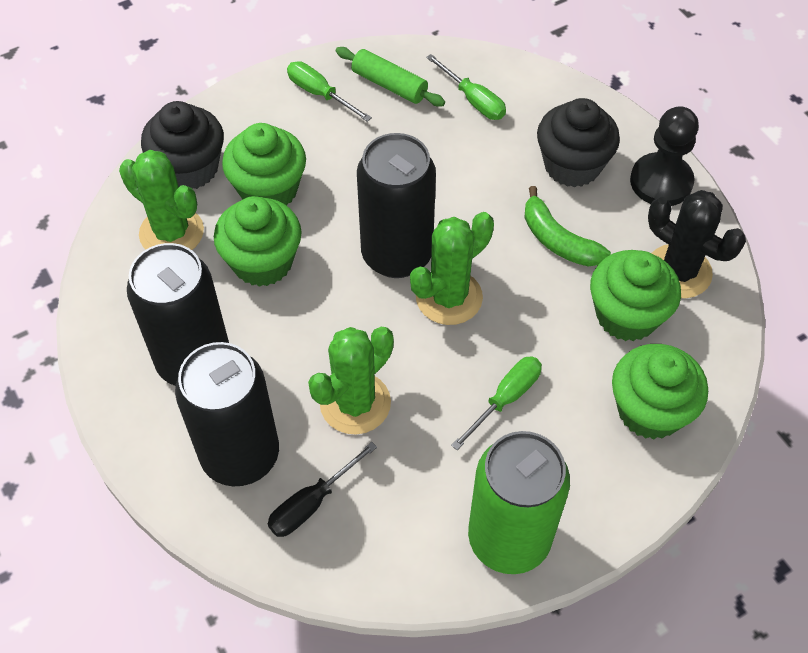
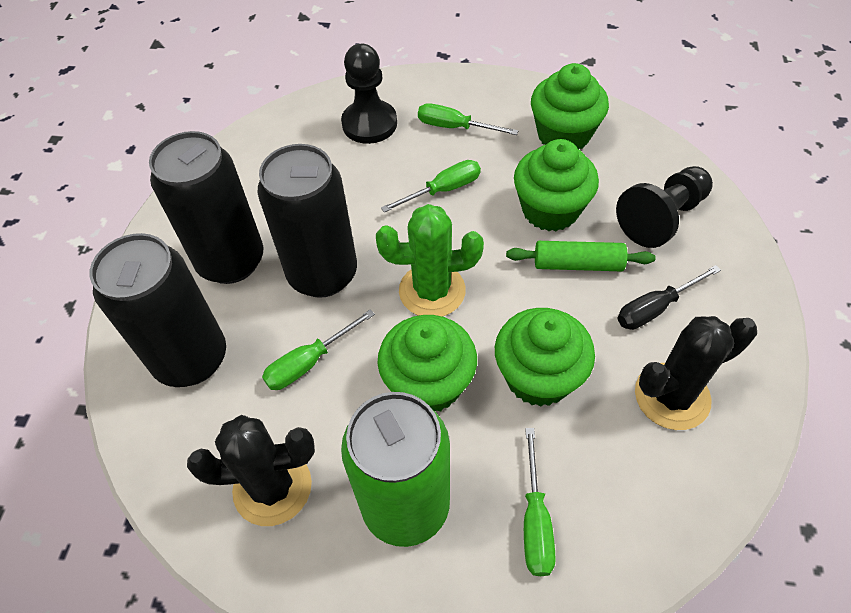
black cactus: 1 -> 2
black cupcake: 2 -> 0
black pawn: 1 -> 2
green banana: 1 -> 0
green cactus: 3 -> 1
green screwdriver: 3 -> 4

